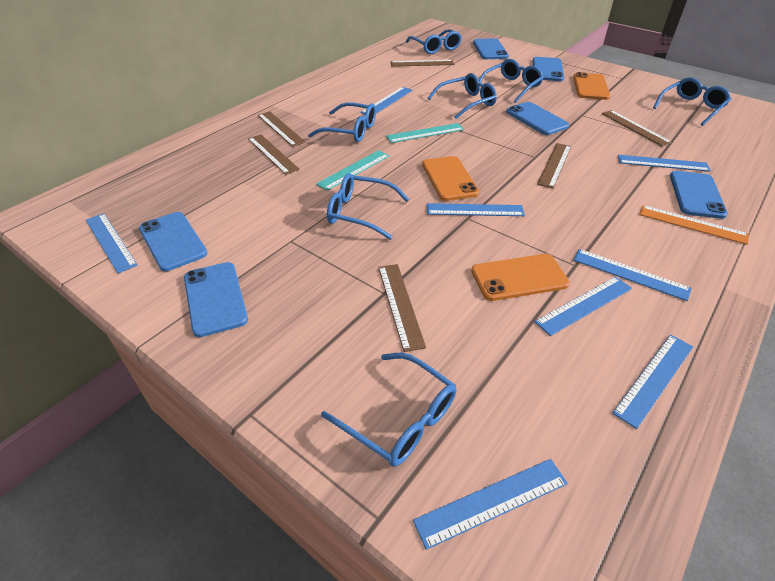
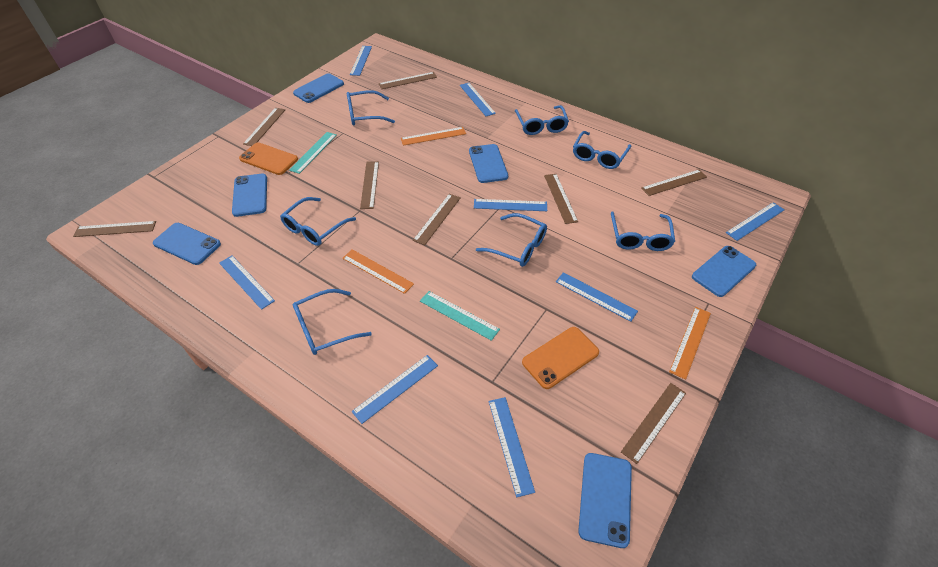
brown ruler: 6 -> 8
orange phone: 3 -> 2
orange ruler: 1 -> 3

